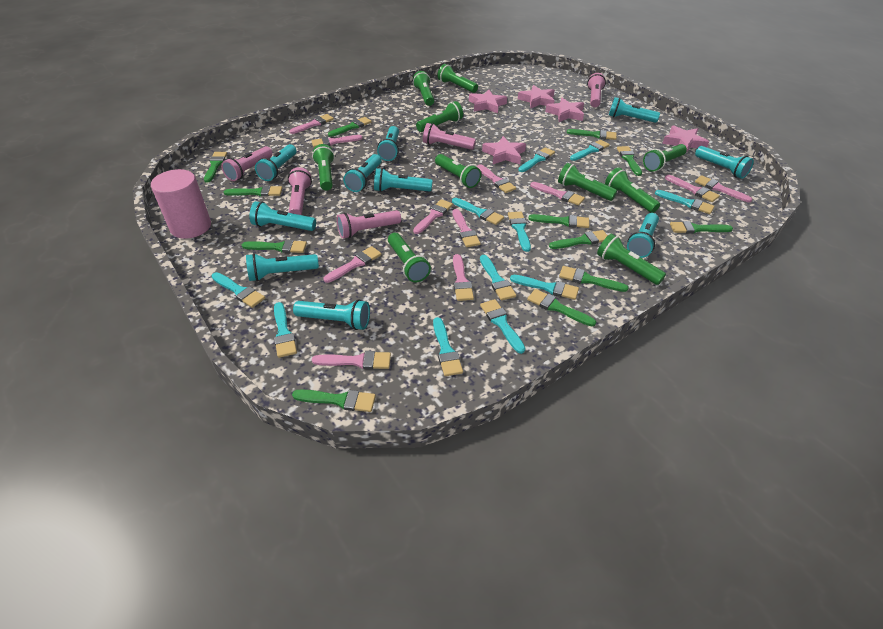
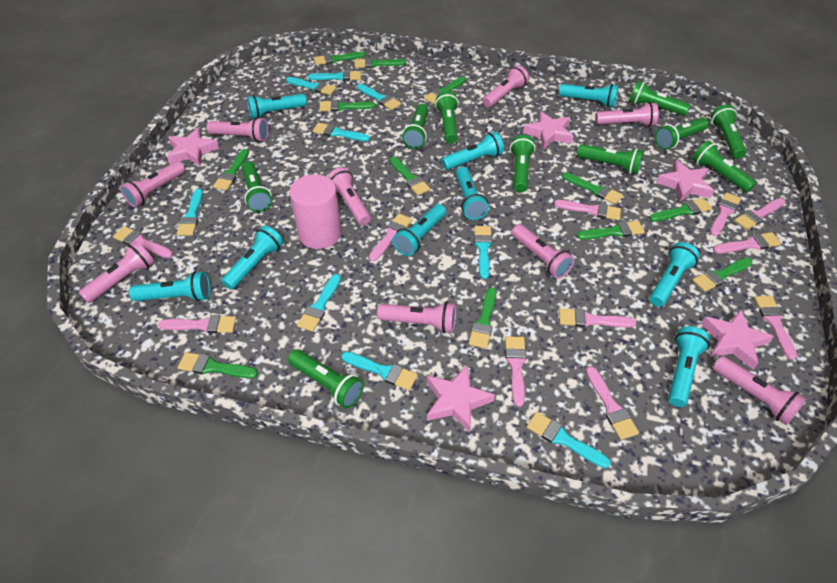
pink flashlight: 5 -> 9
turquoise brush: 11 -> 9
turquoise flashlight: 10 -> 9

